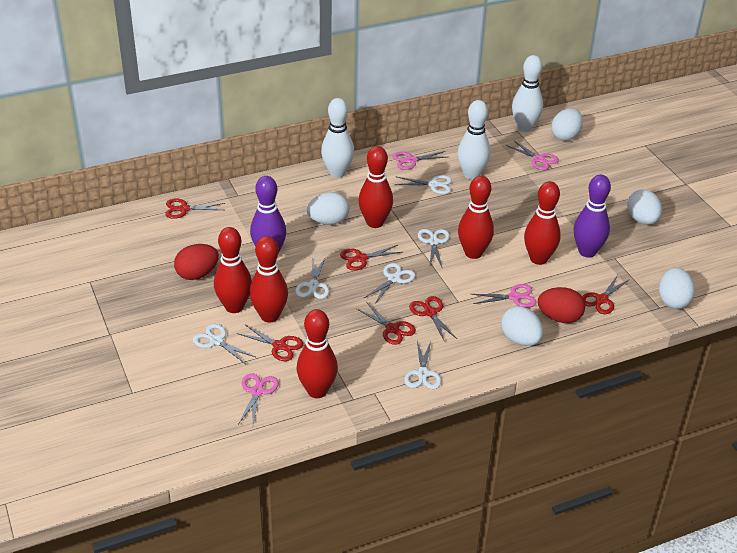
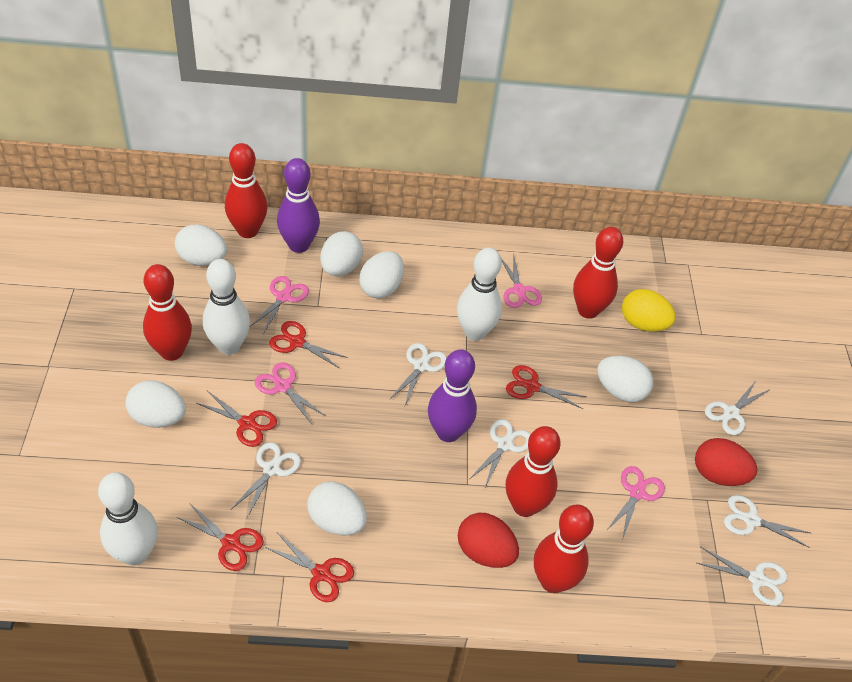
red bowling pin: 6 -> 5
red scissors: 6 -> 5
white egg: 5 -> 6
yellow egg: 0 -> 1

